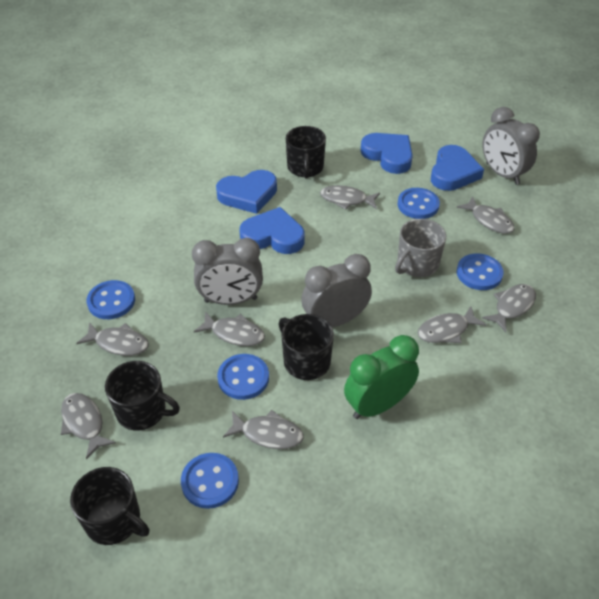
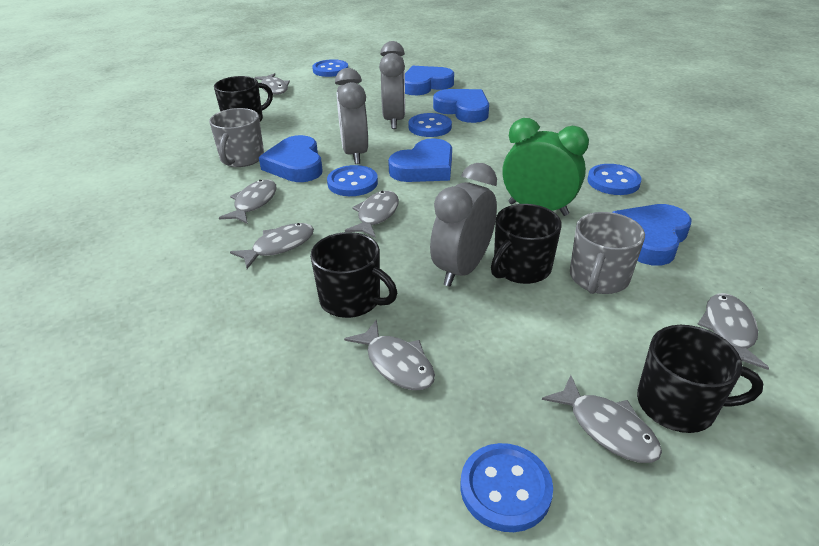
blue heart: 4 -> 5
grey fish: 8 -> 7
grey mug: 1 -> 2

